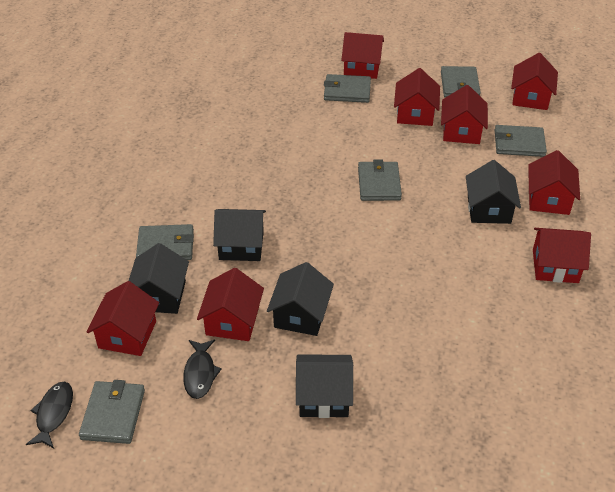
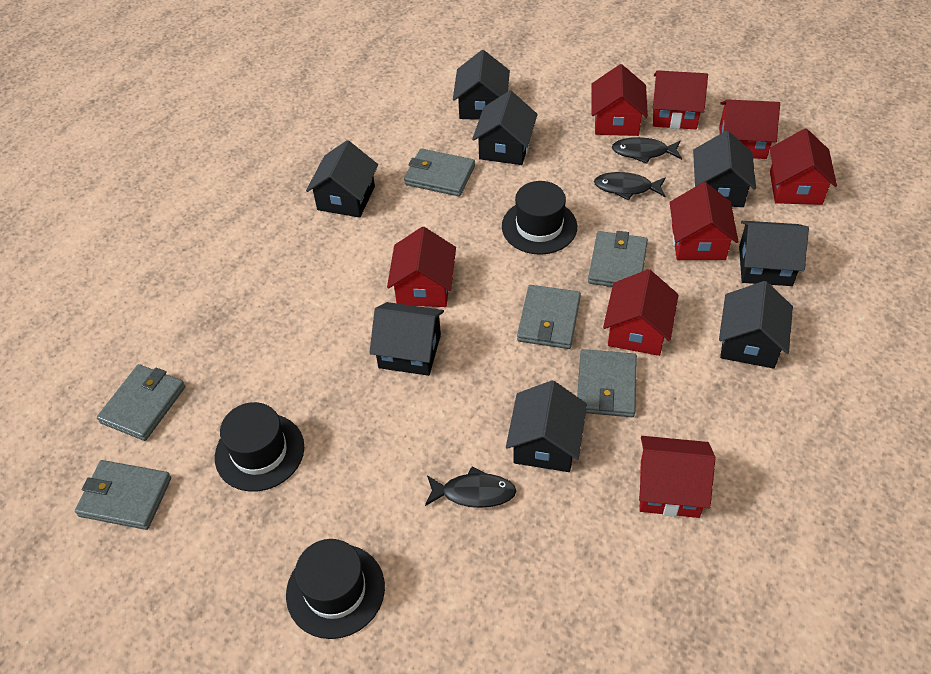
black fish: 2 -> 3
black hat: 0 -> 3
black house: 5 -> 8

